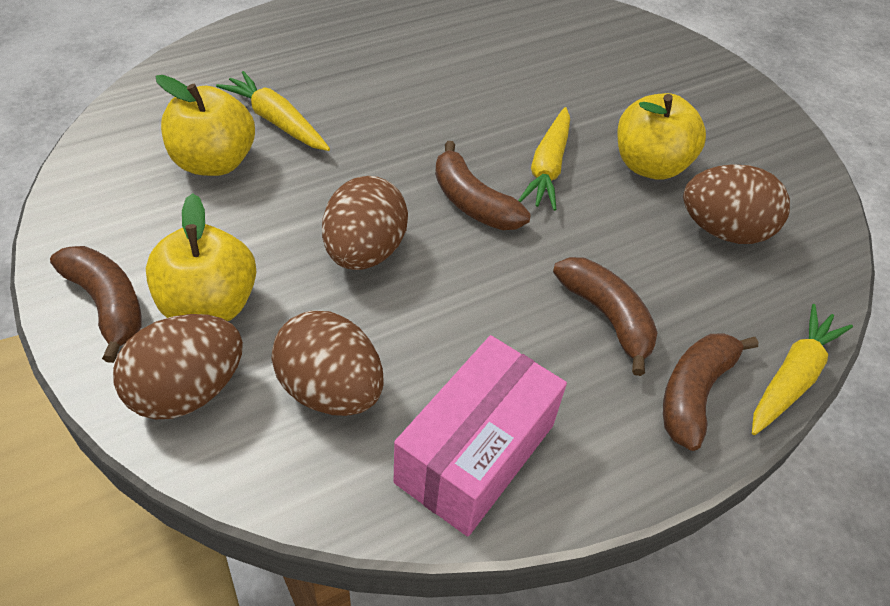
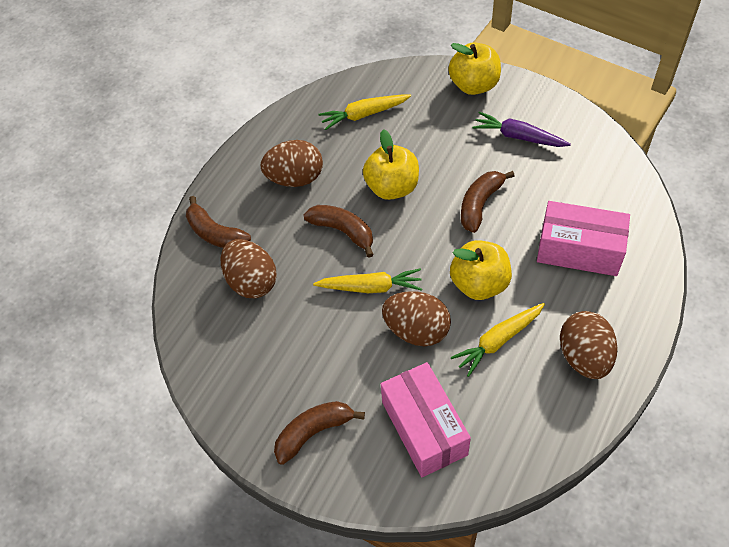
pink box: 1 -> 2
purple carrot: 0 -> 1

